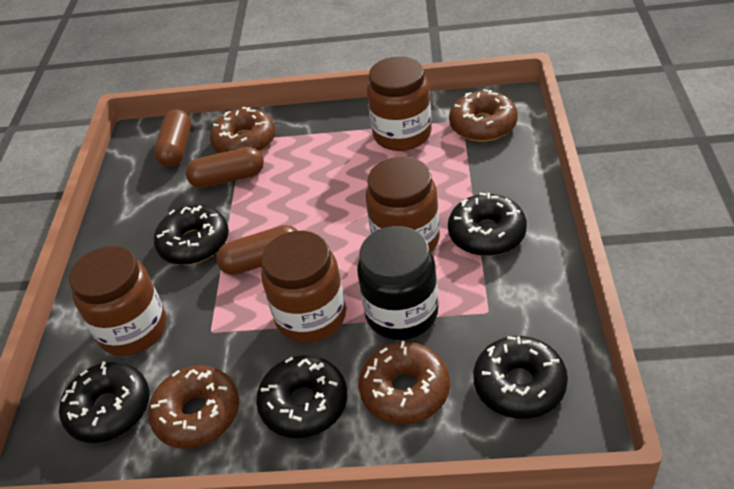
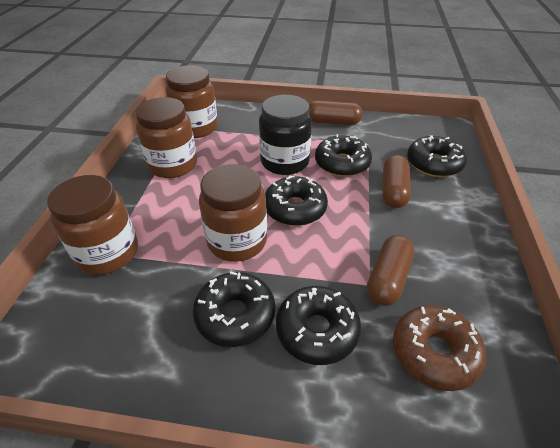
brown donut: 4 -> 1

